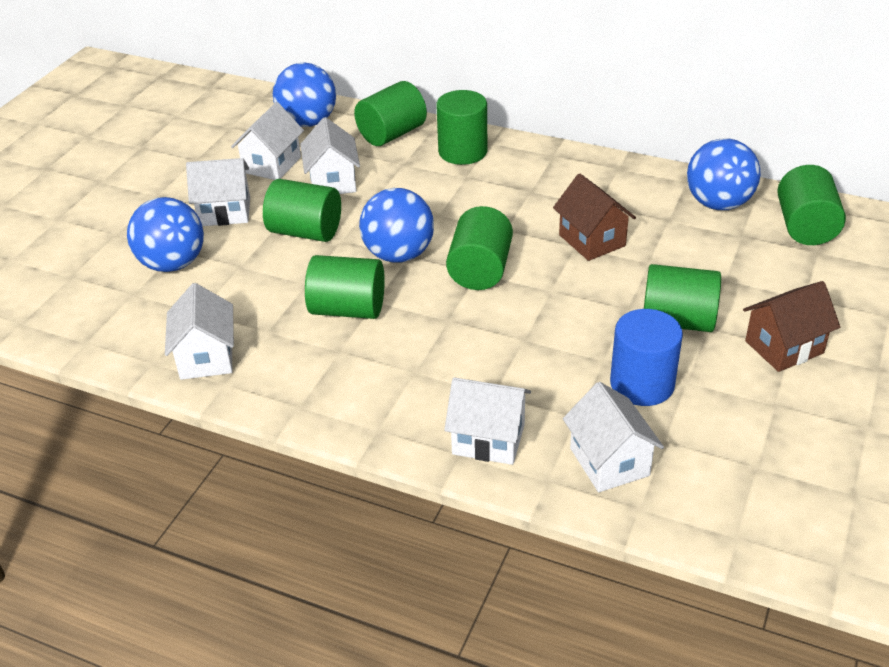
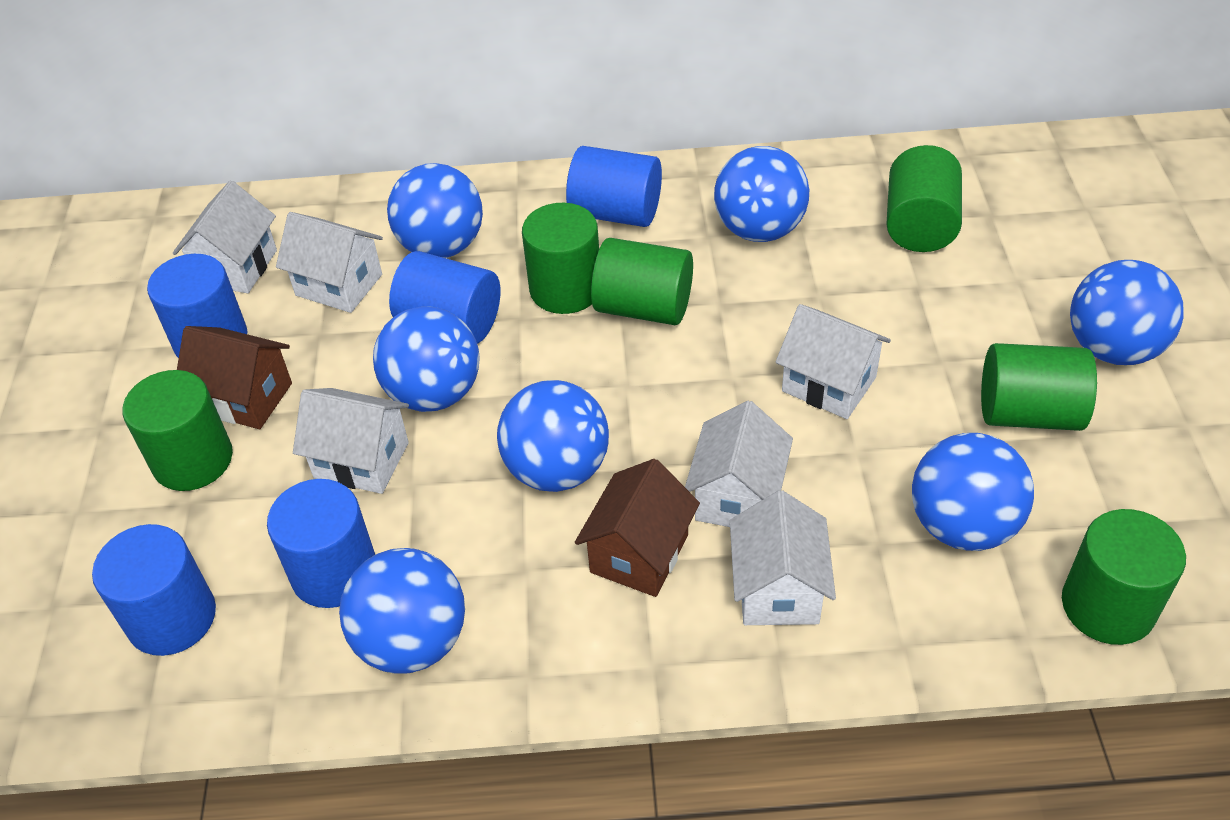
blue ball: 4 -> 7
blue cylinder: 1 -> 5
green cylinder: 7 -> 6

